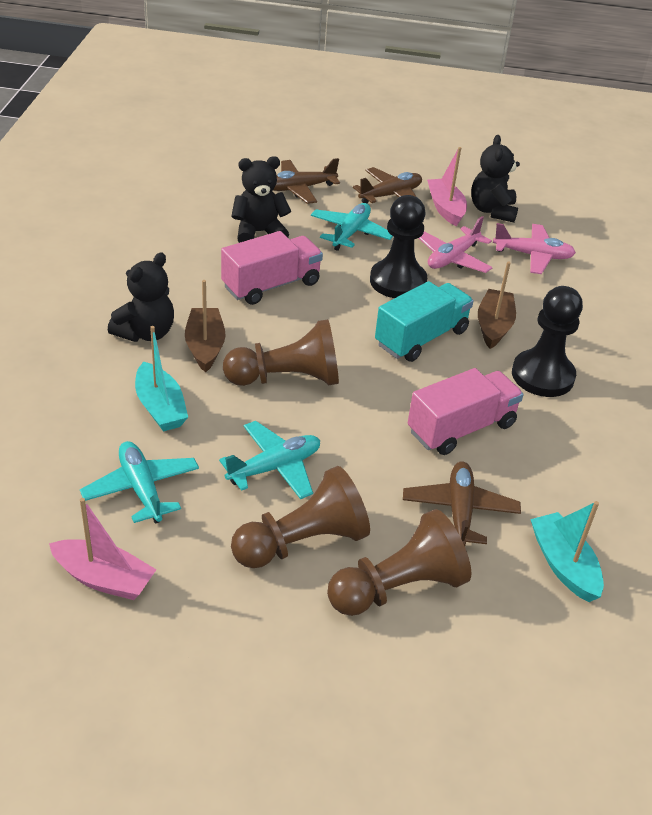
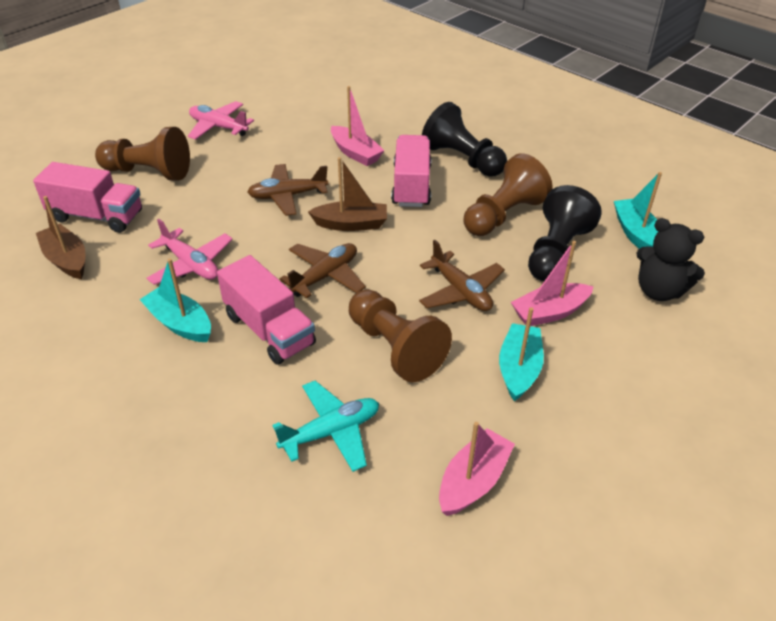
black teddy bear: 3 -> 1
pink boat: 2 -> 3
pink truck: 2 -> 3
turquoise boat: 2 -> 3
turquoise plane: 3 -> 1
turquoise truck: 1 -> 0

